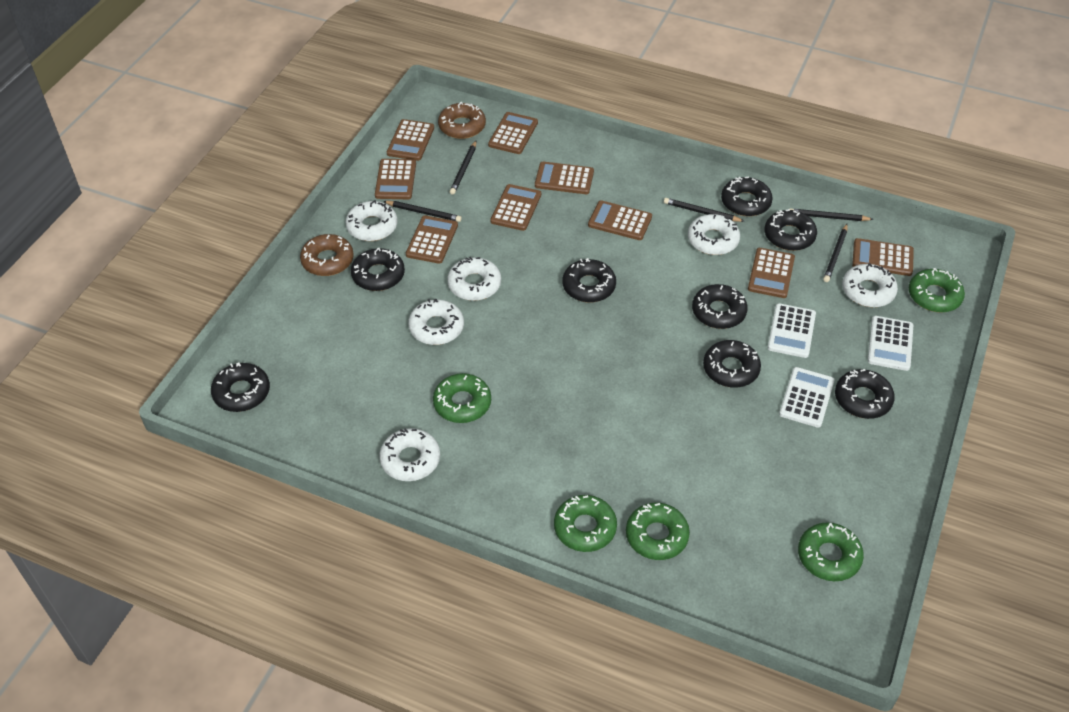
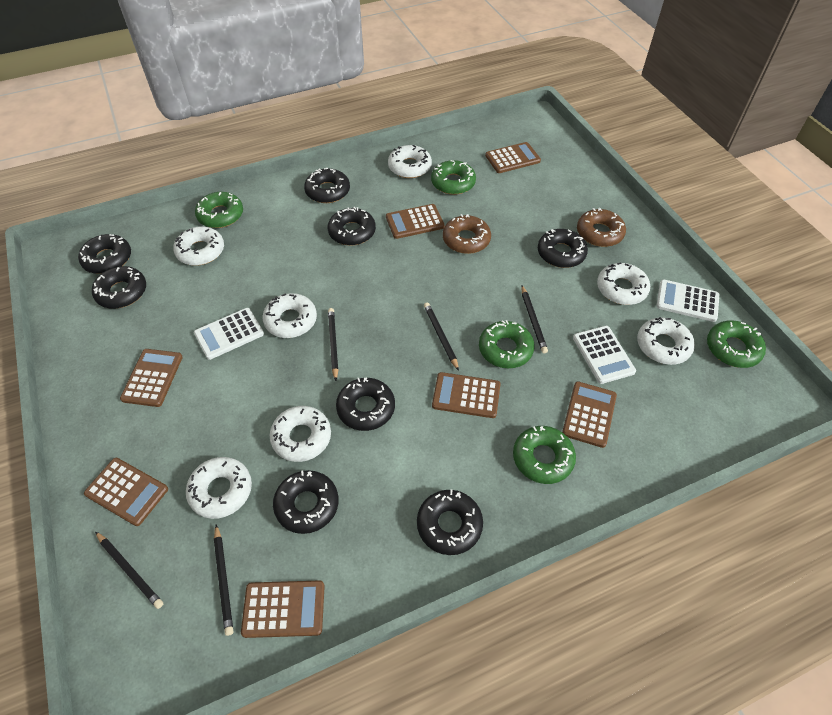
brown calculator: 9 -> 7
white donut: 6 -> 7

